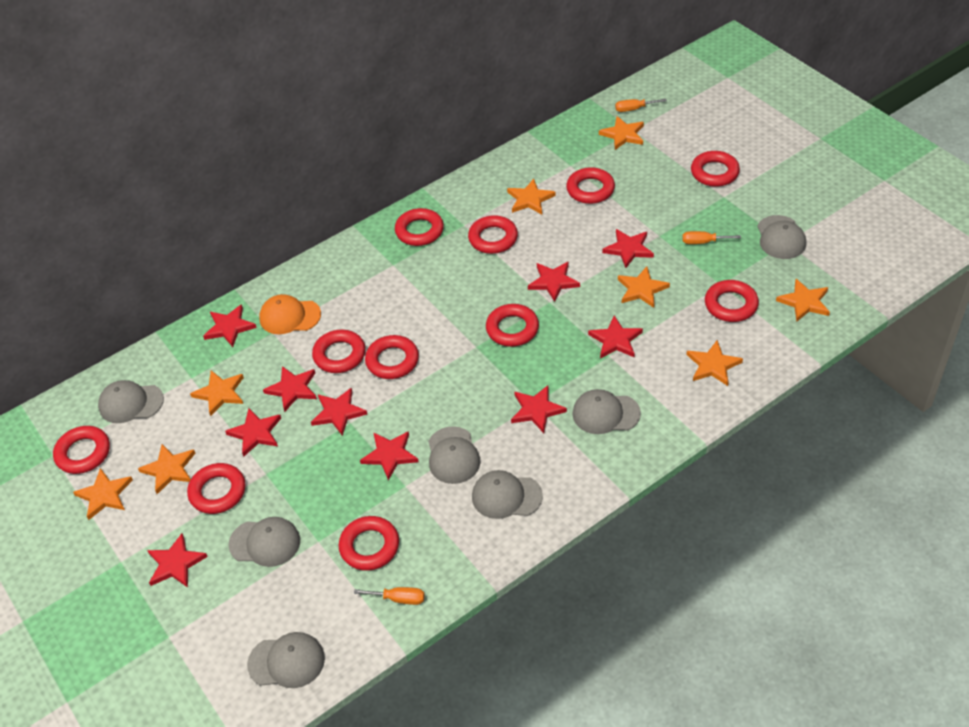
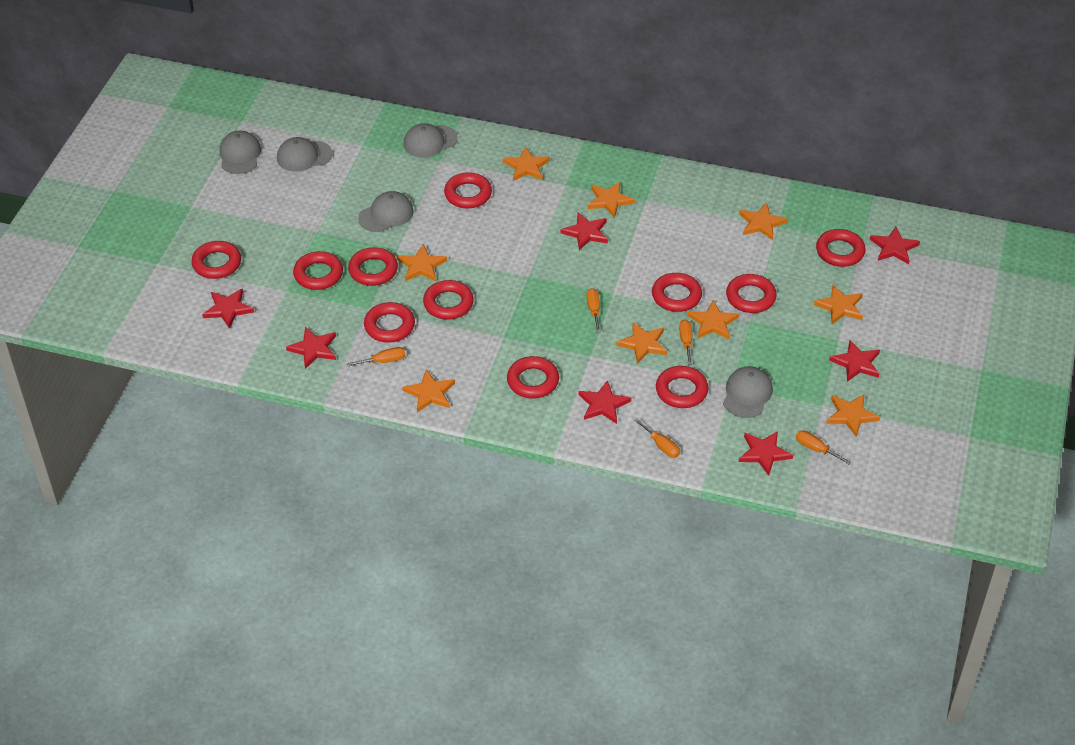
grey cap: 7 -> 5
orange cap: 1 -> 0
orange screwdriver: 3 -> 5
orange star: 8 -> 9
red star: 10 -> 7

